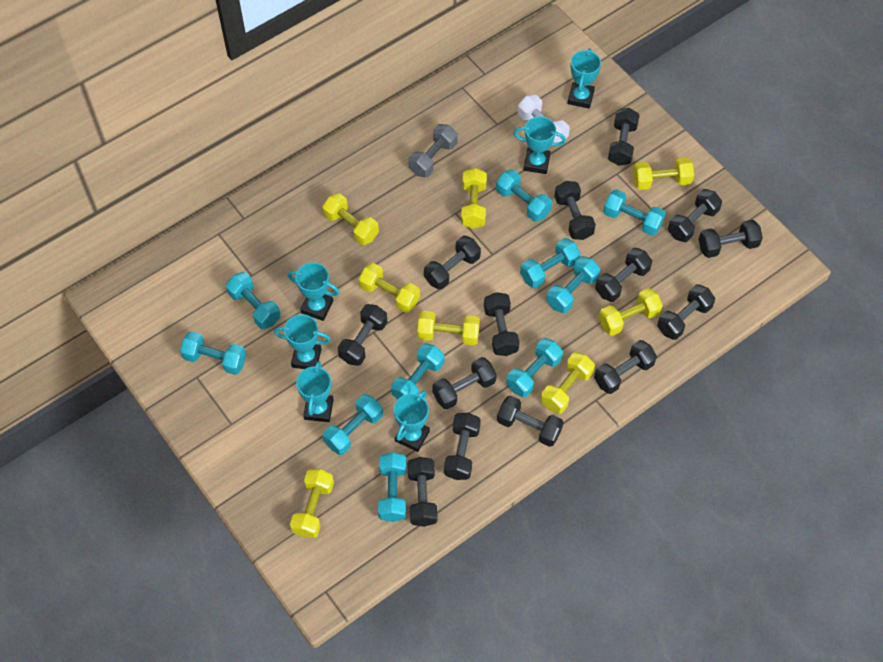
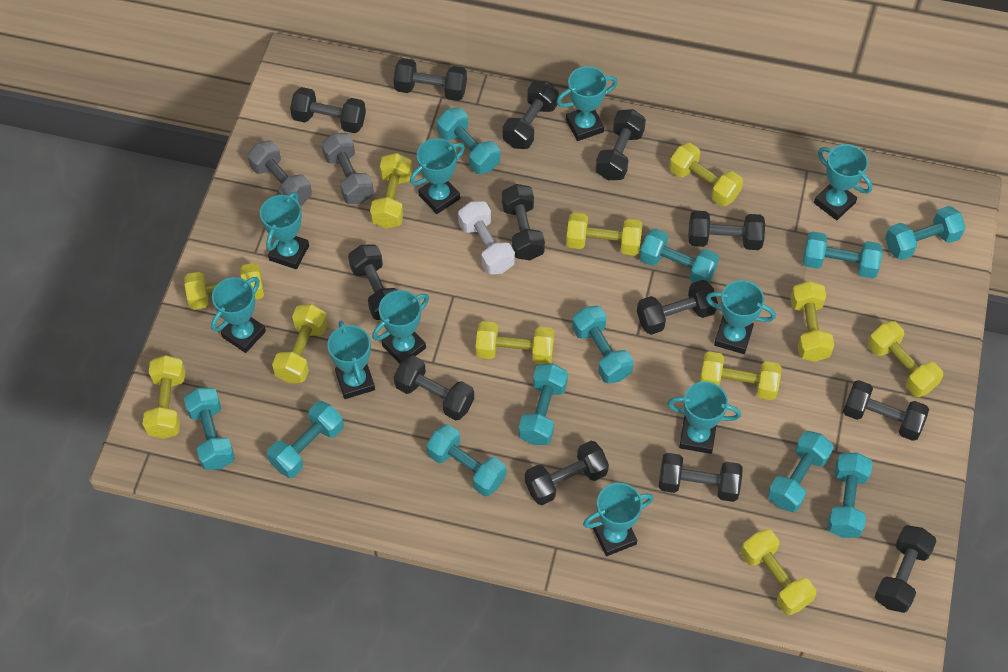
black dumbbell: 14 -> 13
grey dumbbell: 1 -> 2
turquoise dumbbell: 10 -> 11
turquoise trophy: 6 -> 10
yellow dumbbell: 8 -> 11

